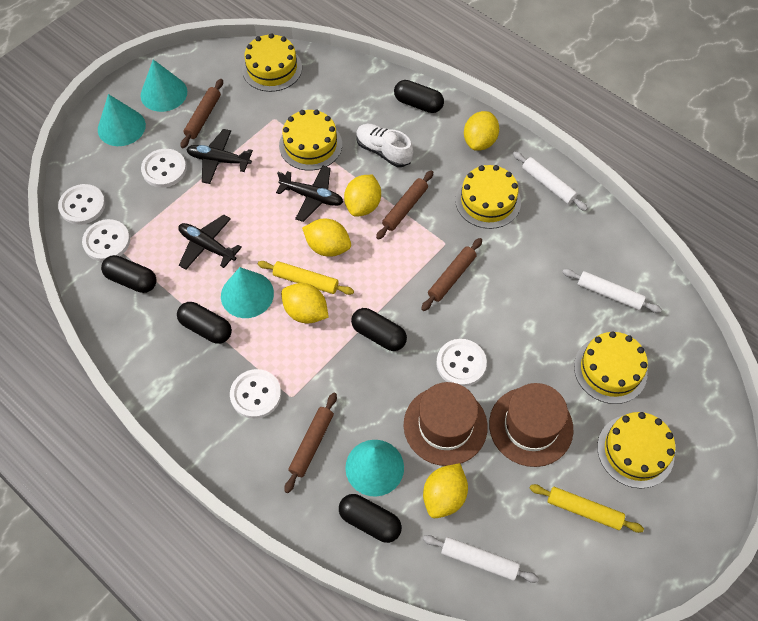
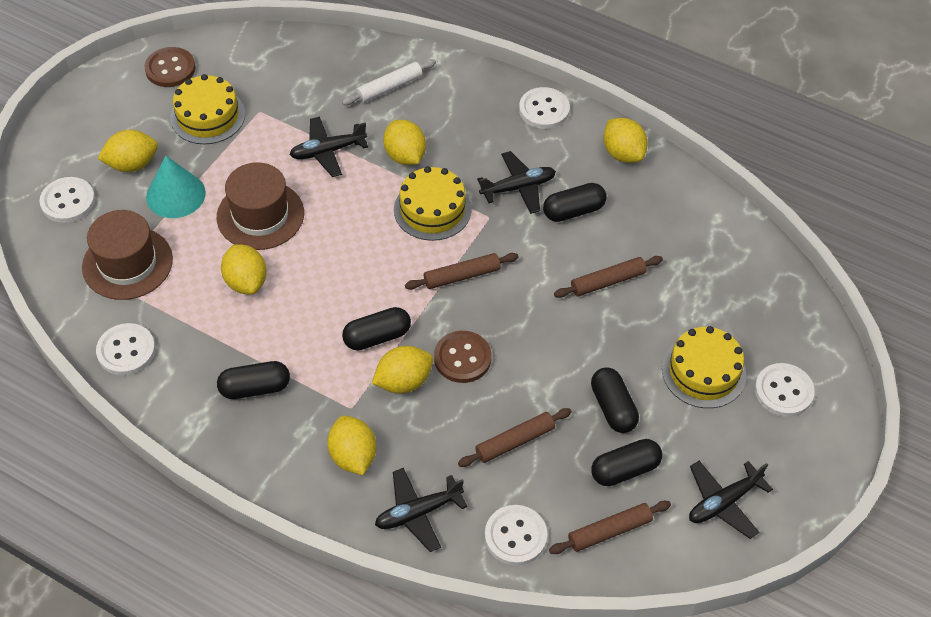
black plane: 3 -> 4
brown button: 0 -> 2
turquoise cone: 4 -> 1
white rolling pin: 3 -> 1
white shoe: 1 -> 0
yellow cake: 5 -> 3
yellow lemon: 5 -> 6
yellow rolling pin: 2 -> 0

